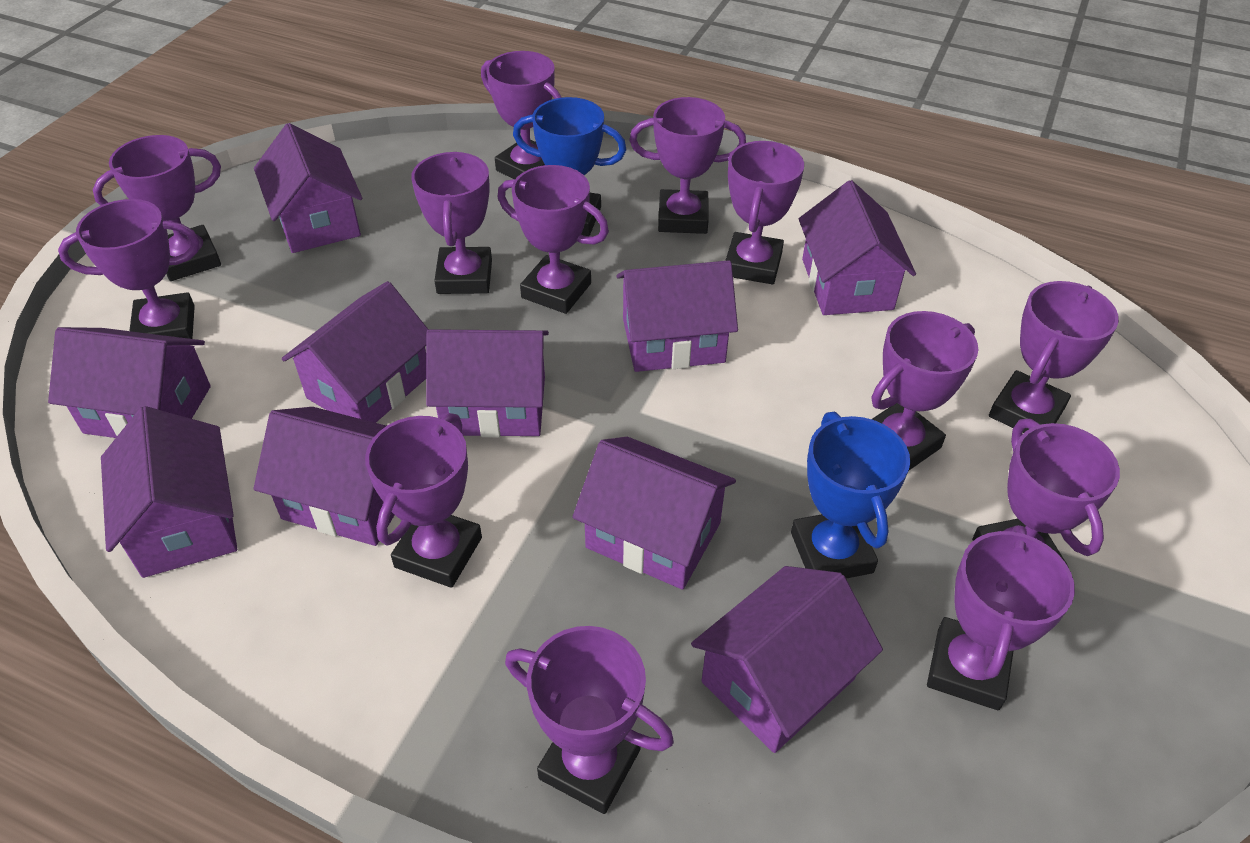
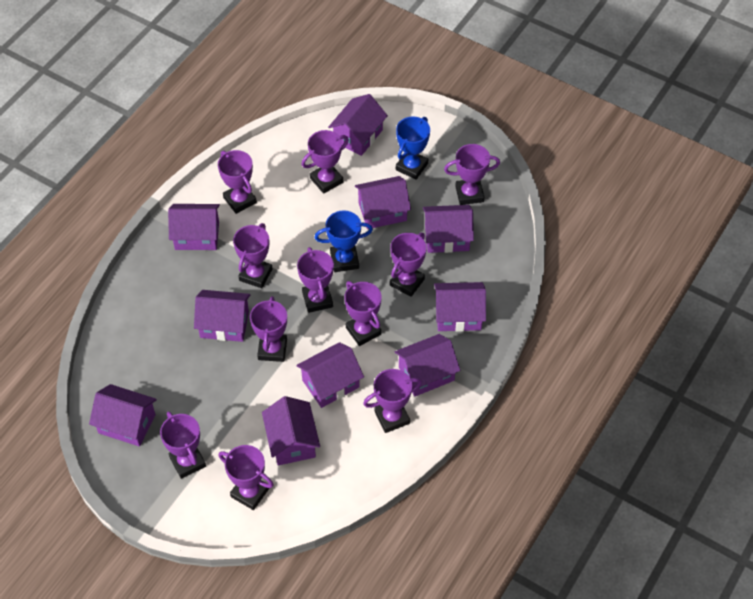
purple trophy: 13 -> 11

